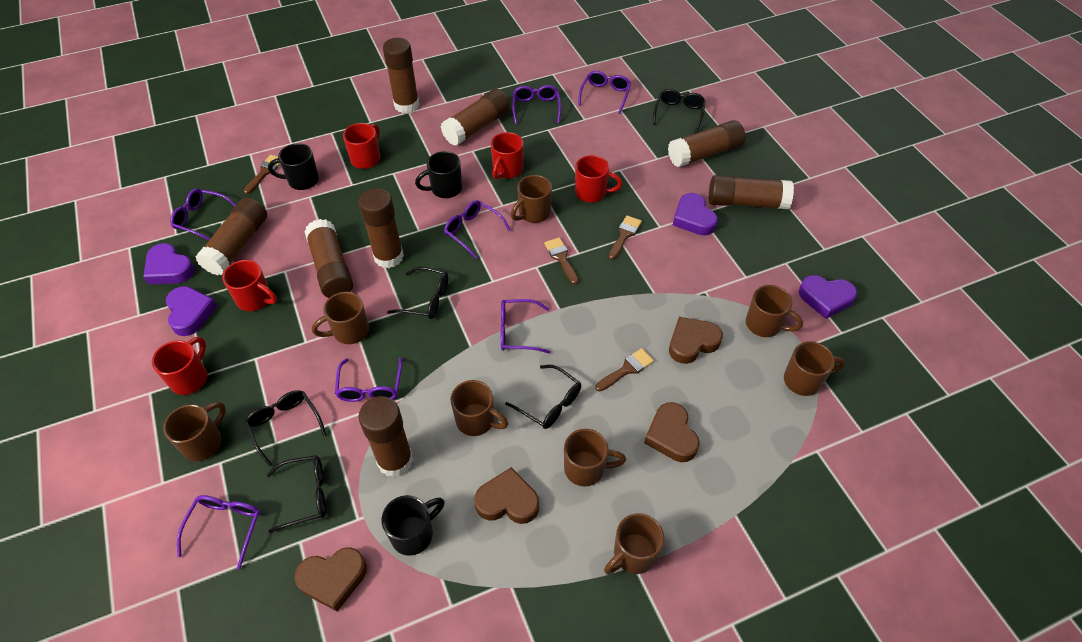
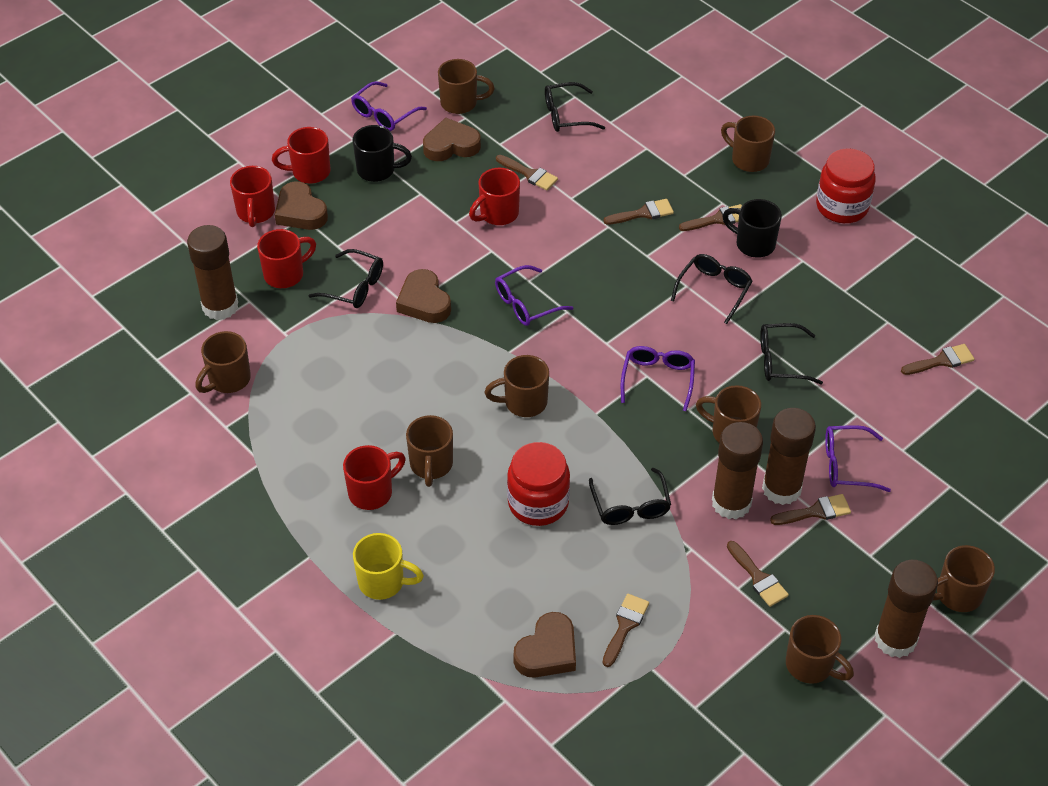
black mug: 3 -> 2
brown brush: 4 -> 7
brown glue stick: 8 -> 4
purple glasses: 7 -> 4
purple heart: 4 -> 0
red jar: 0 -> 2
yellow mug: 0 -> 1

